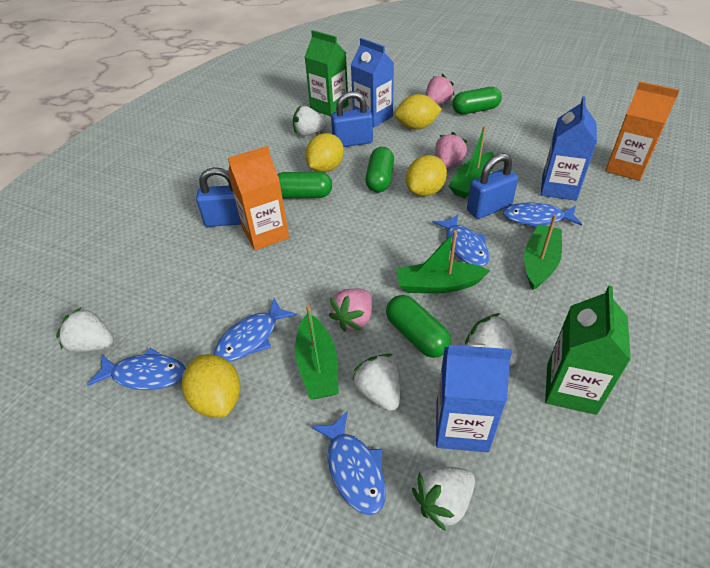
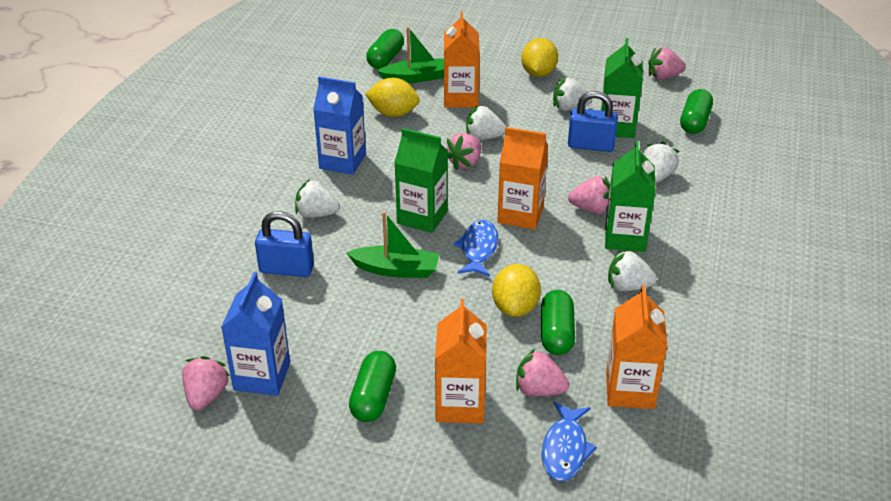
blue carton: 3 -> 2
blue fish: 5 -> 2
blue padlock: 3 -> 2
green boat: 4 -> 2
green carton: 2 -> 3
orange carton: 2 -> 4
pink strawberry: 3 -> 5
yellow lemon: 4 -> 3

